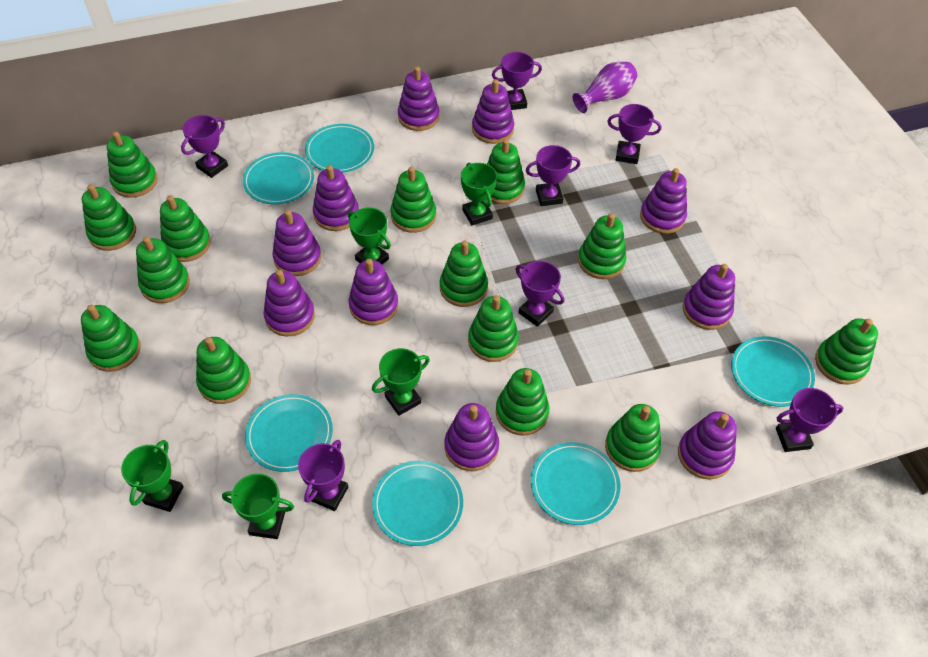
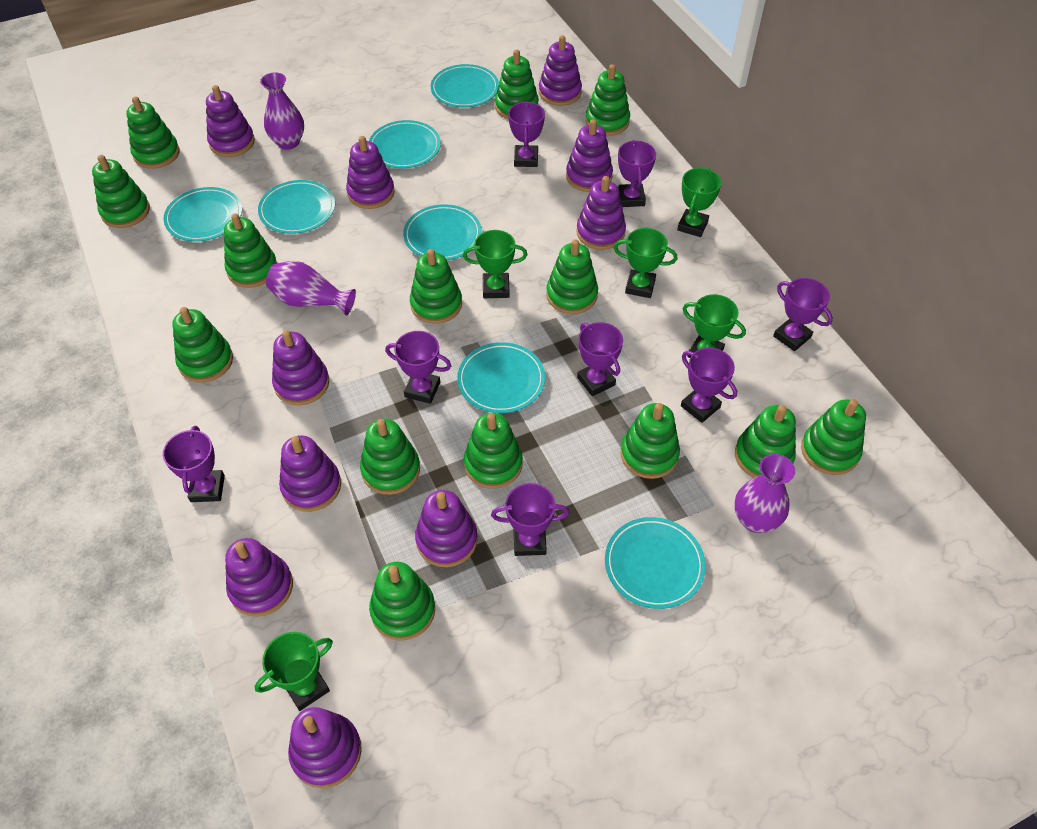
purple trophy: 7 -> 8
purple vase: 1 -> 3
turquoise plate: 6 -> 7

